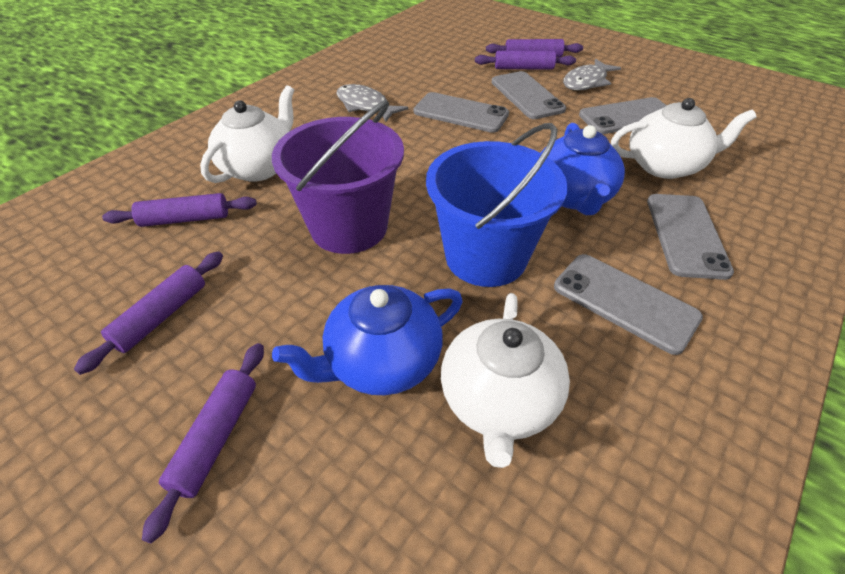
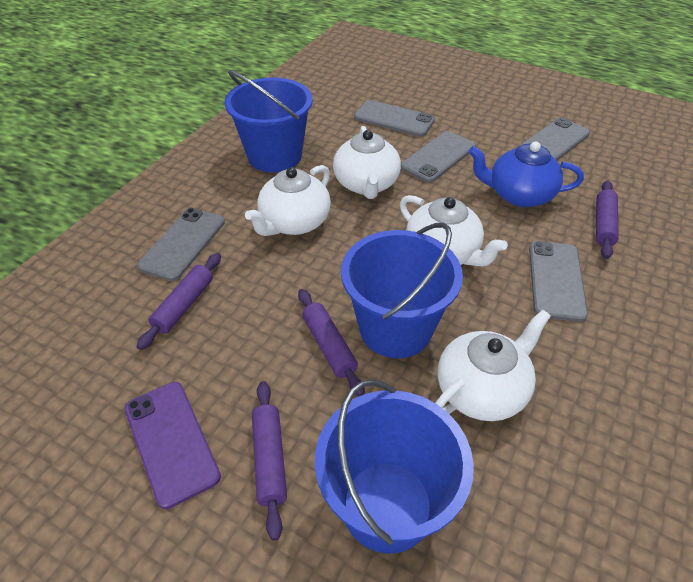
blue bucket: 1 -> 3
blue teapot: 2 -> 1
grey fish: 2 -> 0
purple bucket: 1 -> 0
purple phone: 0 -> 1
purple rolling pin: 5 -> 4
white teapot: 3 -> 4

